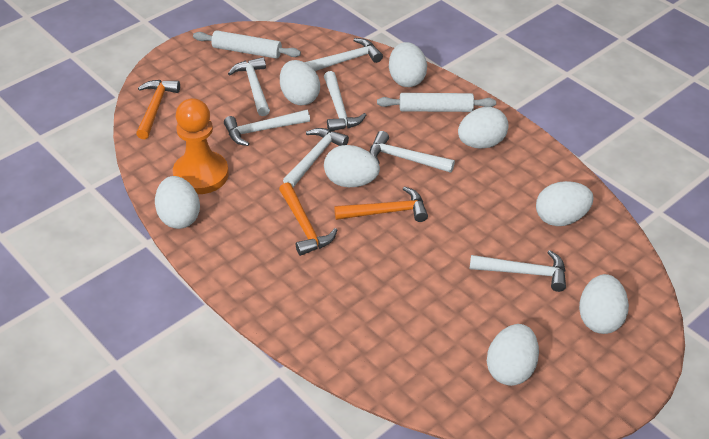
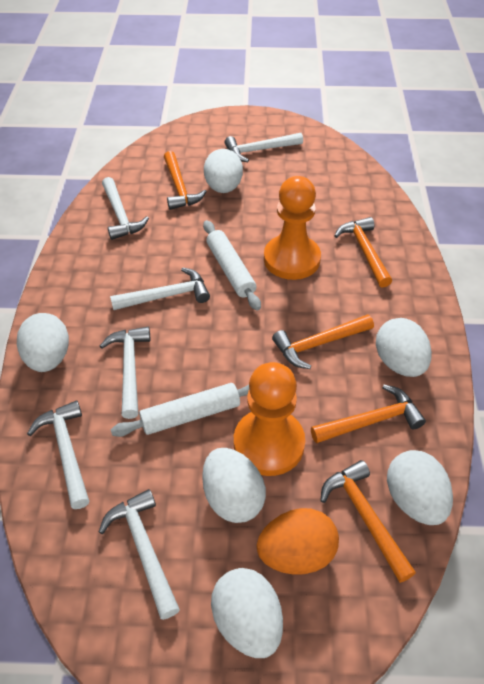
orange egg: 0 -> 1
orange hammer: 3 -> 5
orange pawn: 1 -> 2
white egg: 8 -> 6
white hammer: 7 -> 6

